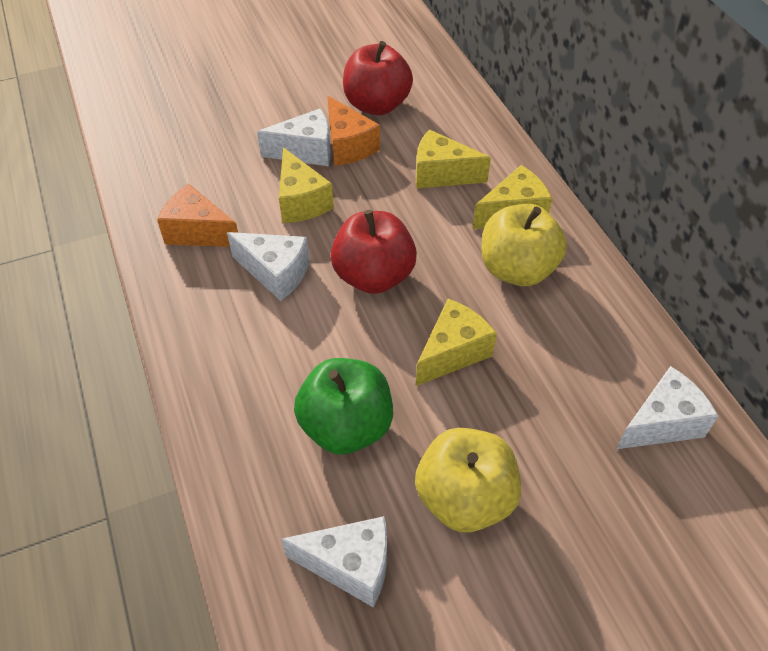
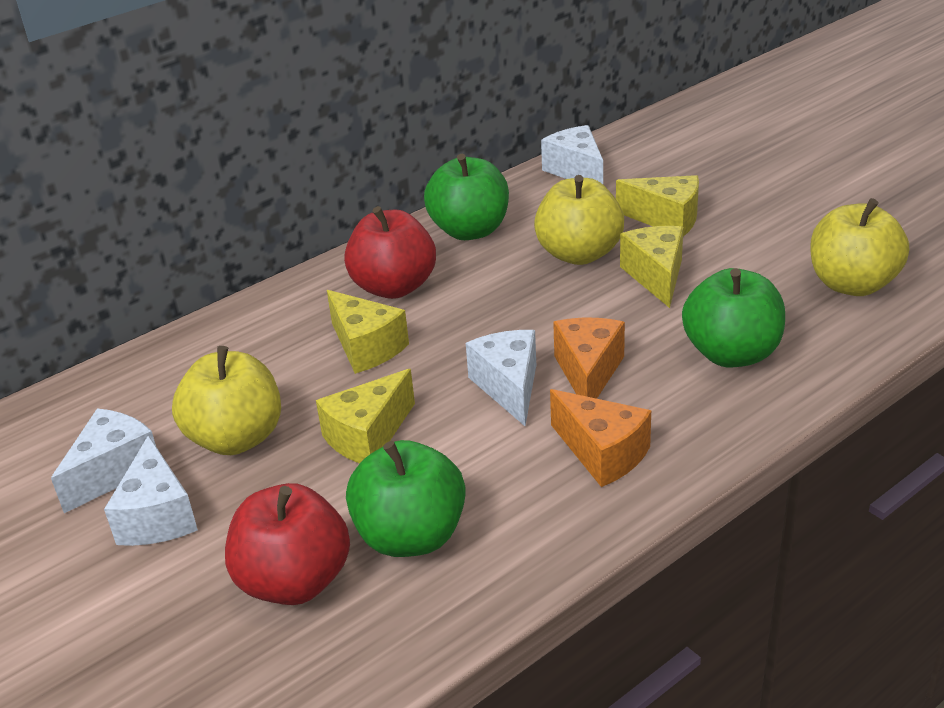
green apple: 1 -> 3
yellow apple: 2 -> 3

